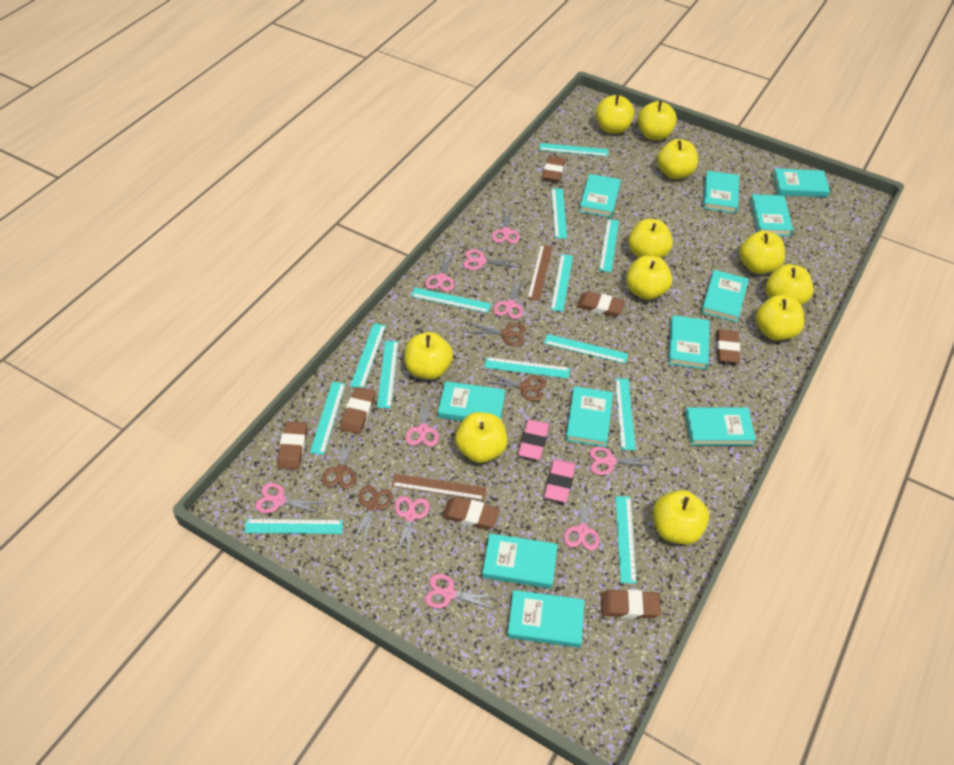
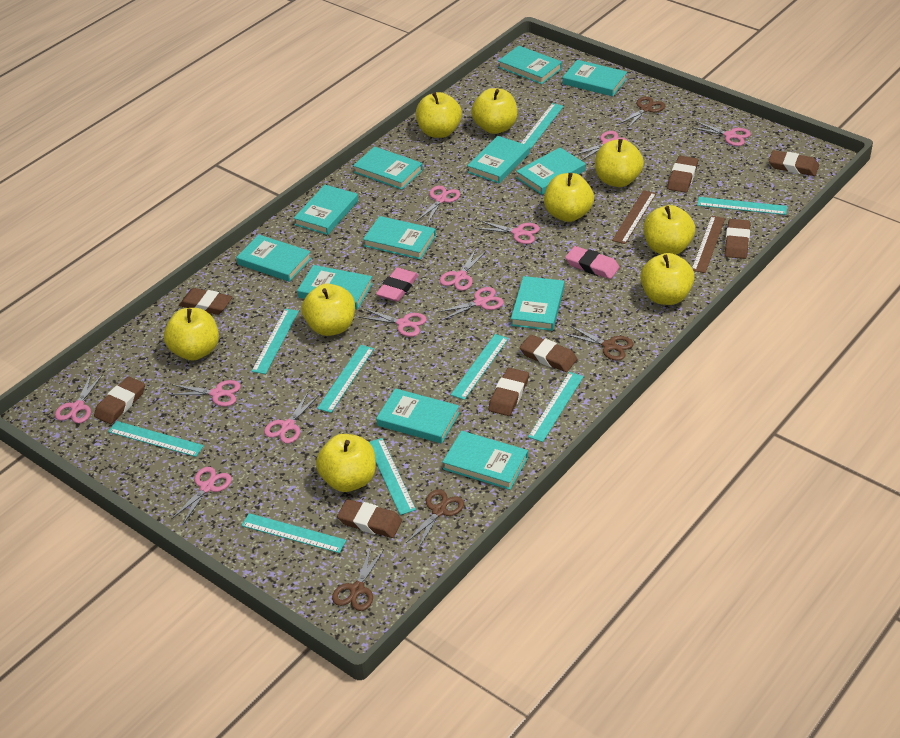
brown eraser: 7 -> 8
pink scissors: 10 -> 11
turquoise book: 11 -> 12
turquoise ruler: 13 -> 9
yellow apple: 11 -> 9

